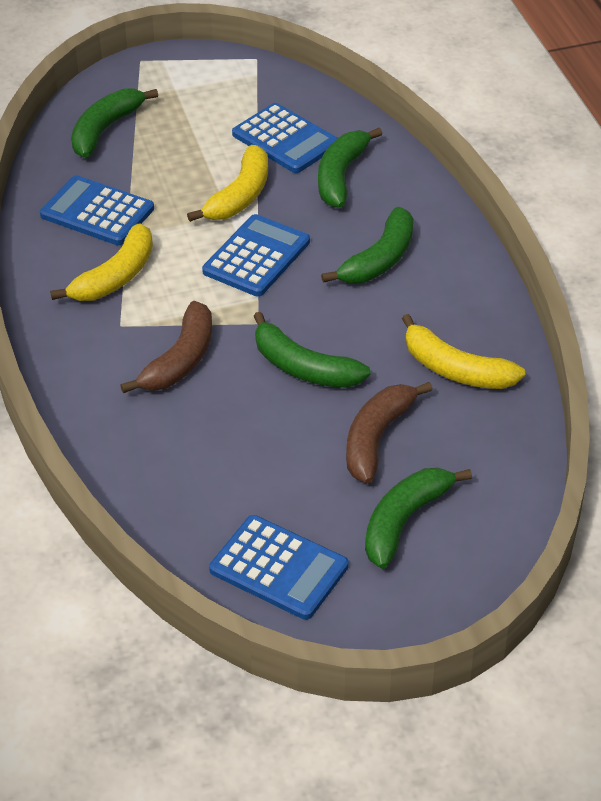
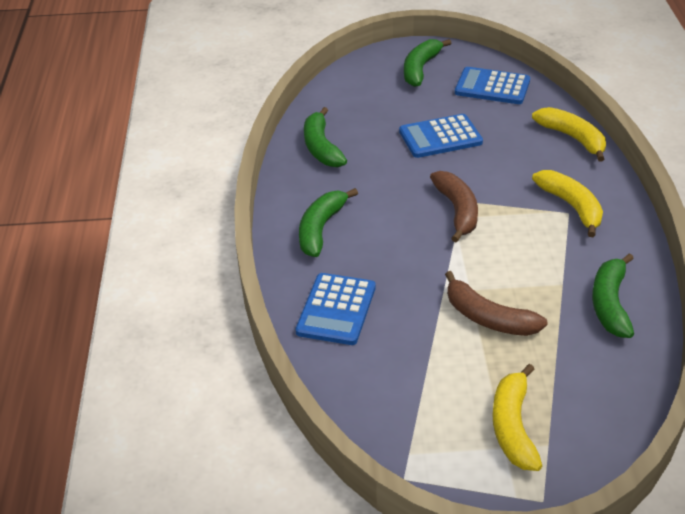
blue calculator: 4 -> 3
green banana: 5 -> 4

